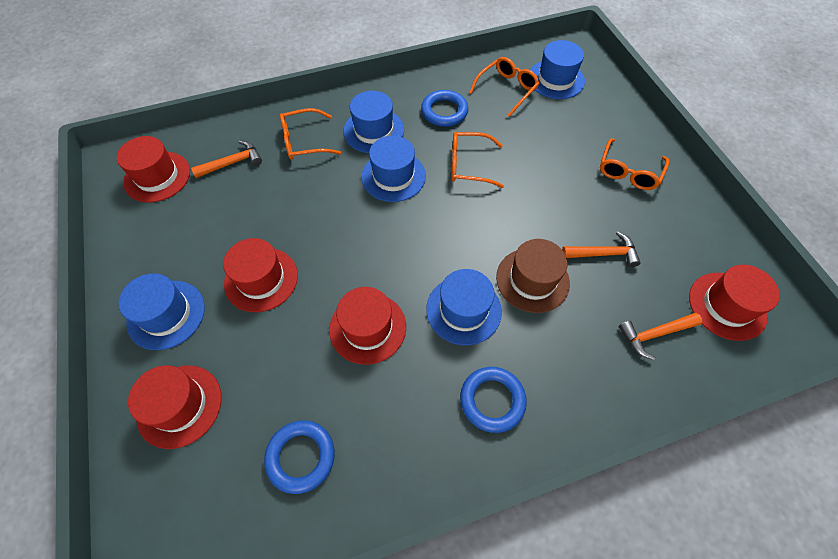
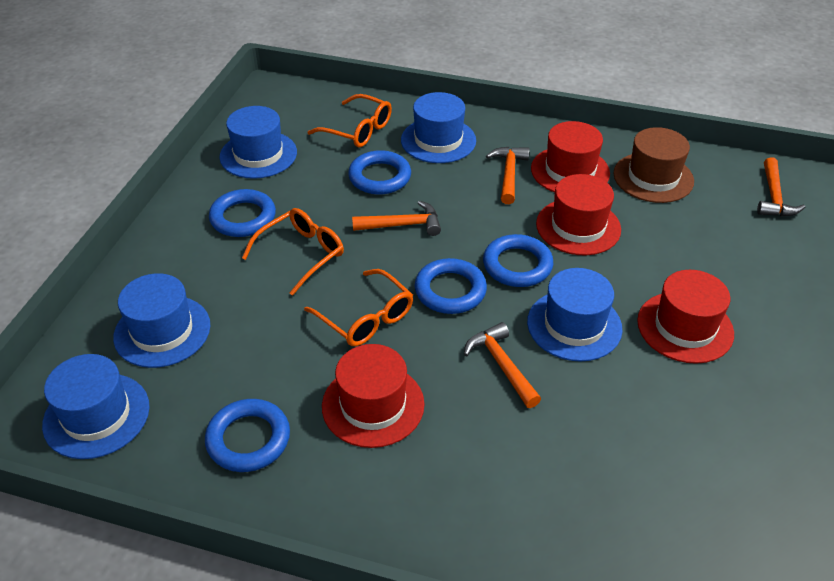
blue ring: 3 -> 5
orange glasses: 4 -> 3
orange hammer: 3 -> 4
red hat: 5 -> 4

